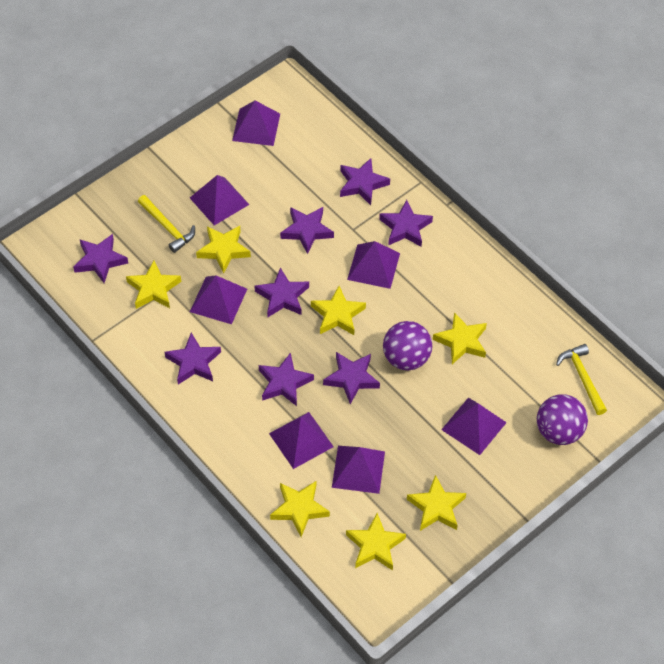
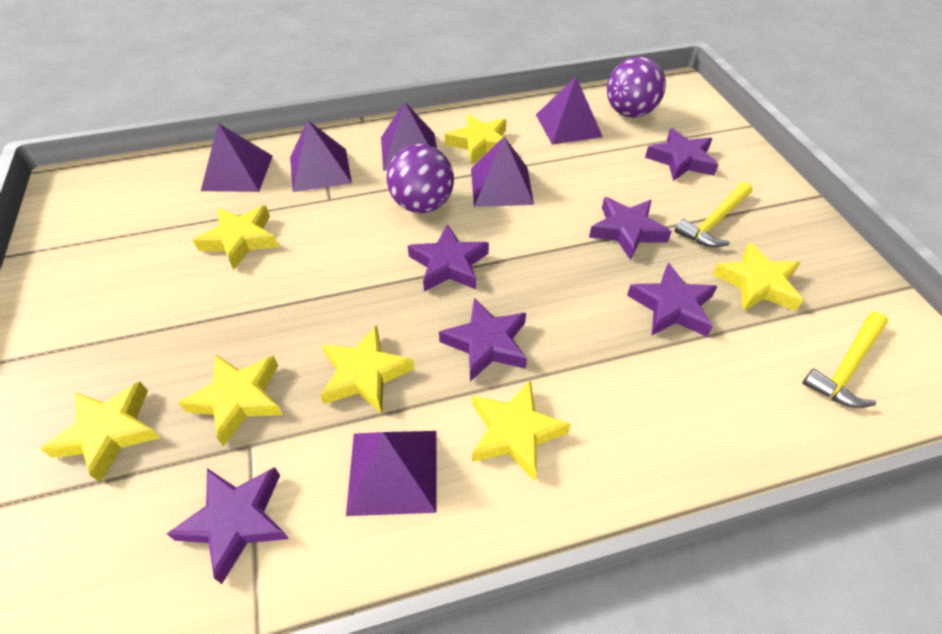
purple pyramid: 7 -> 6
purple star: 8 -> 6

